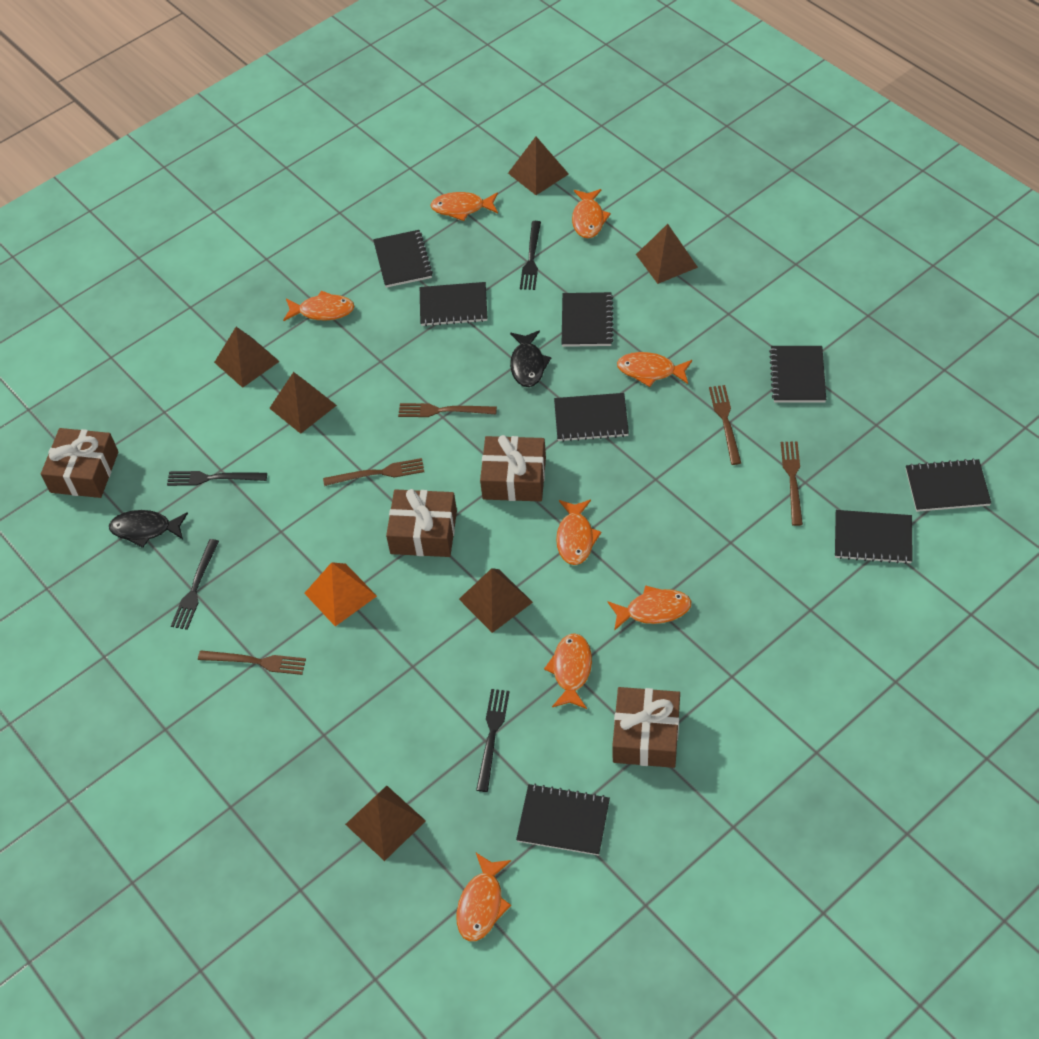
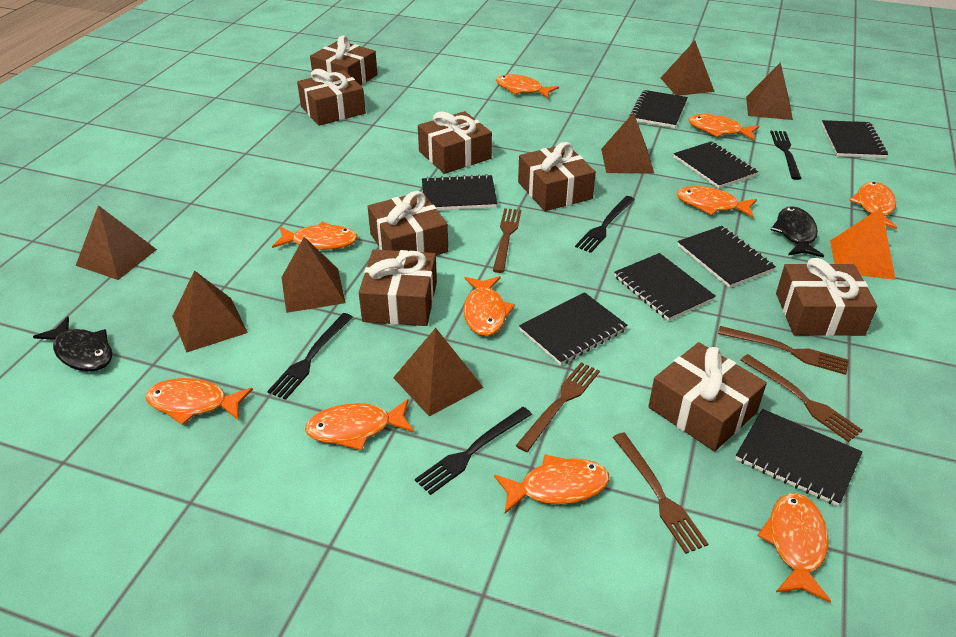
brown gift: 4 -> 8
brown pyramid: 6 -> 7
orange fish: 8 -> 10

